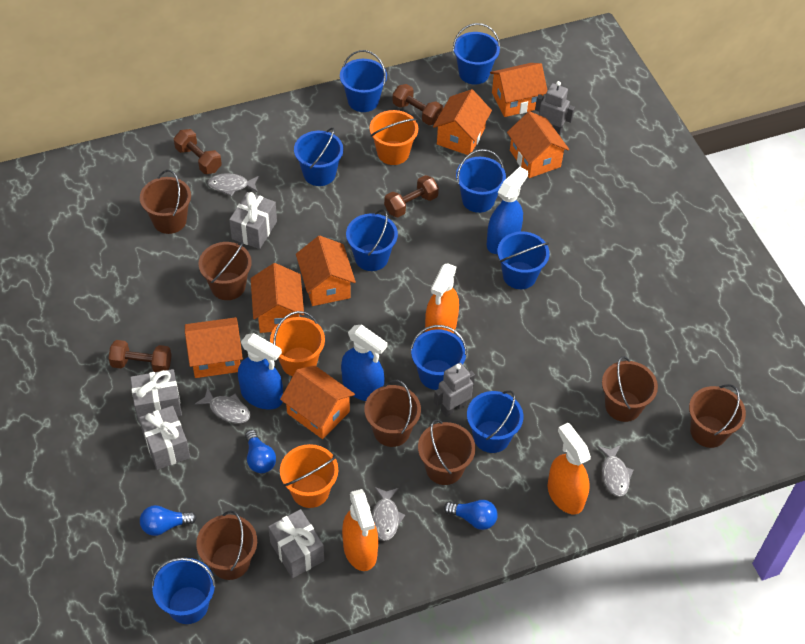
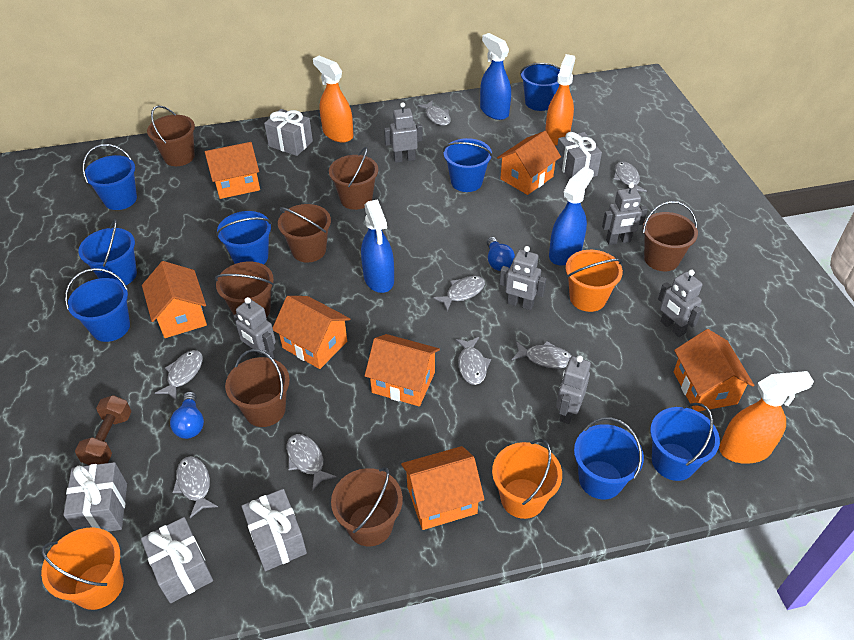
blue bucket: 9 -> 8
blue light bulb: 3 -> 2
brown dumbbell: 4 -> 1
grey fish: 4 -> 8
grey gift: 4 -> 5
grey robot: 2 -> 6

